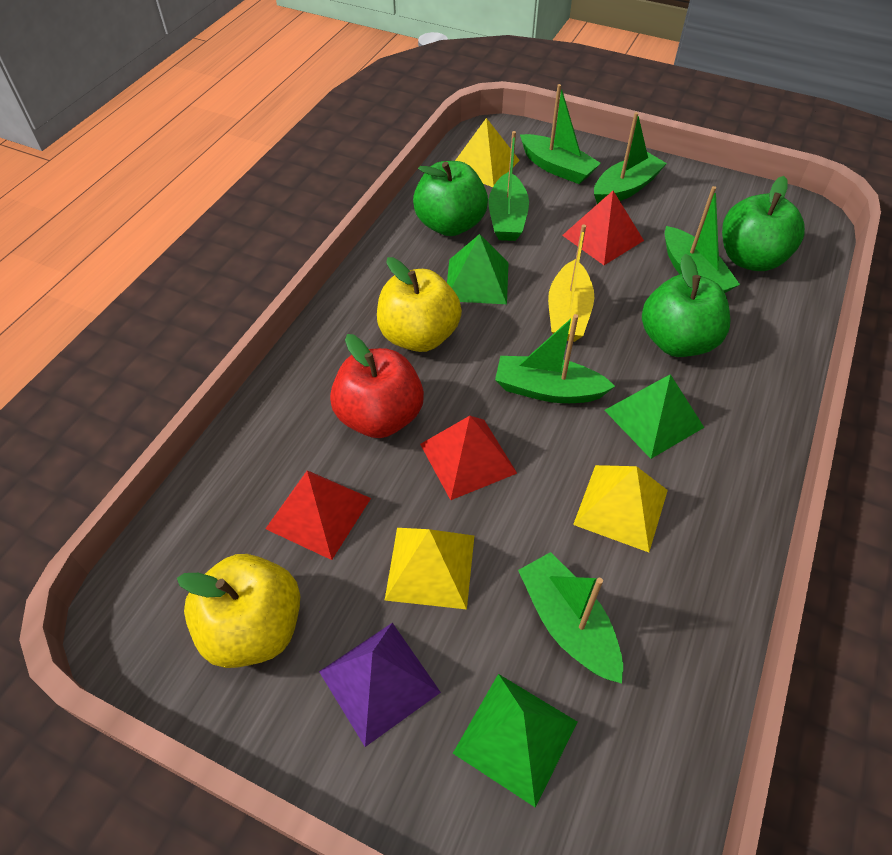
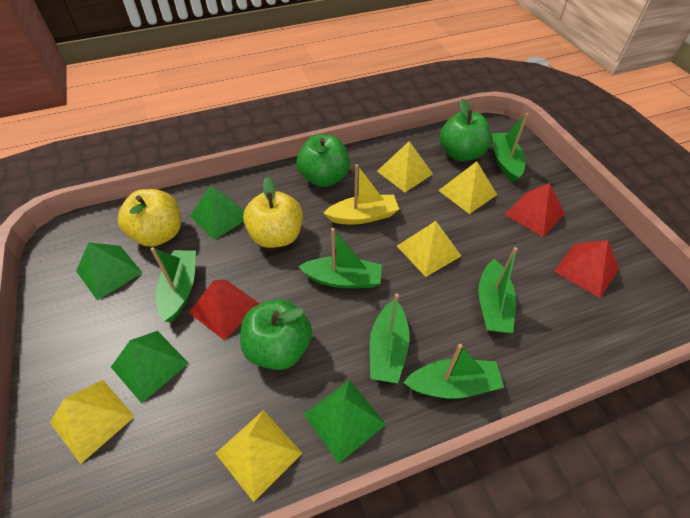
green pyramid: 3 -> 4
purple pyramid: 1 -> 0
red apple: 1 -> 0
yellow pyramid: 3 -> 5

